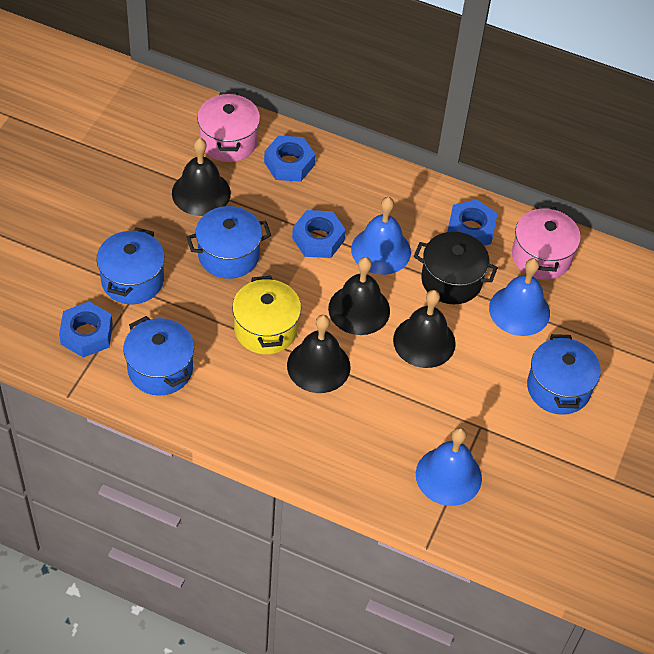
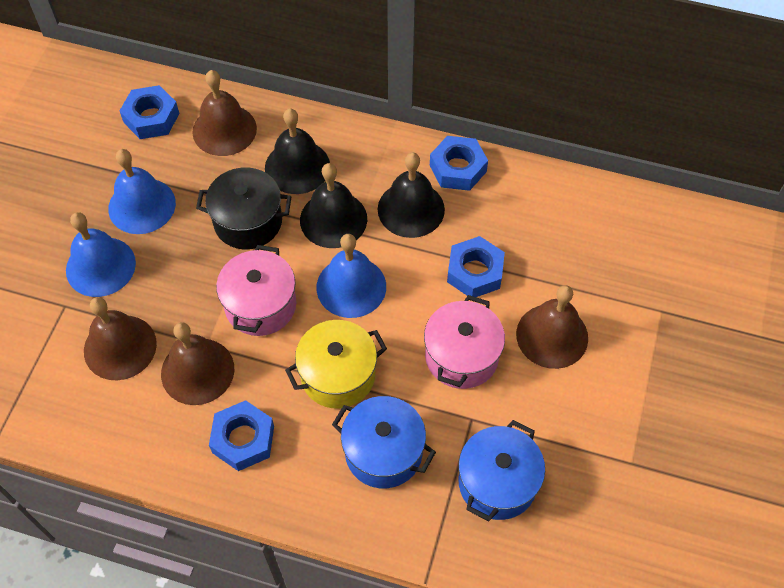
black bell: 4 -> 3
blue pot: 4 -> 2
brown bell: 0 -> 4

